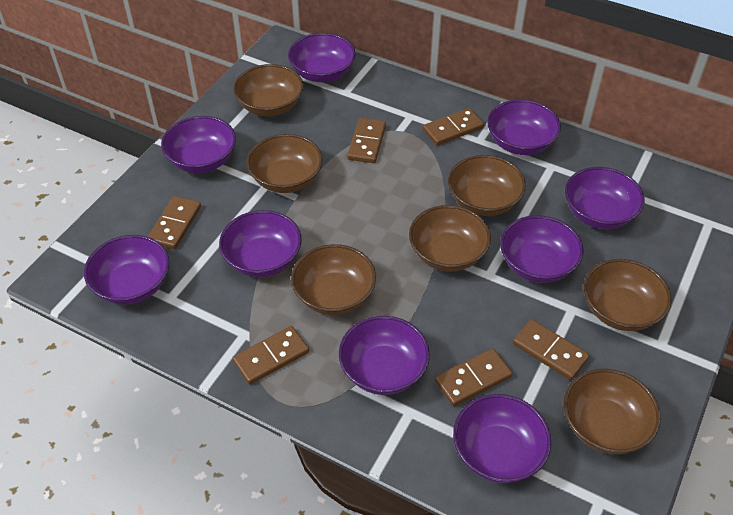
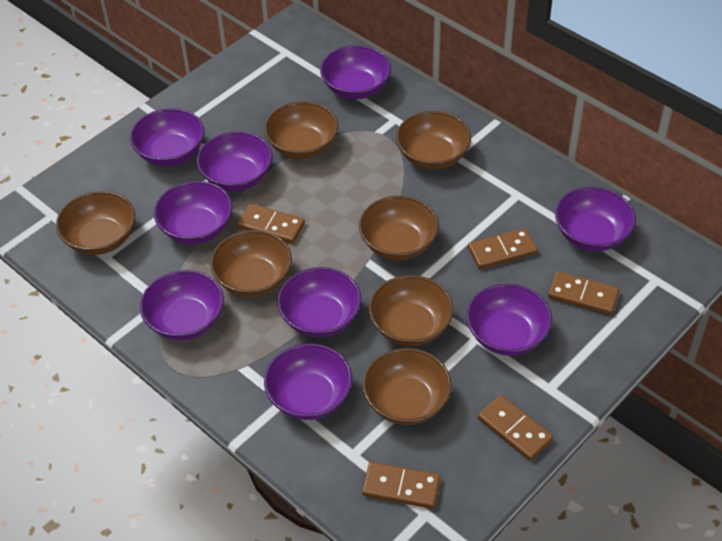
brown domino: 6 -> 5

